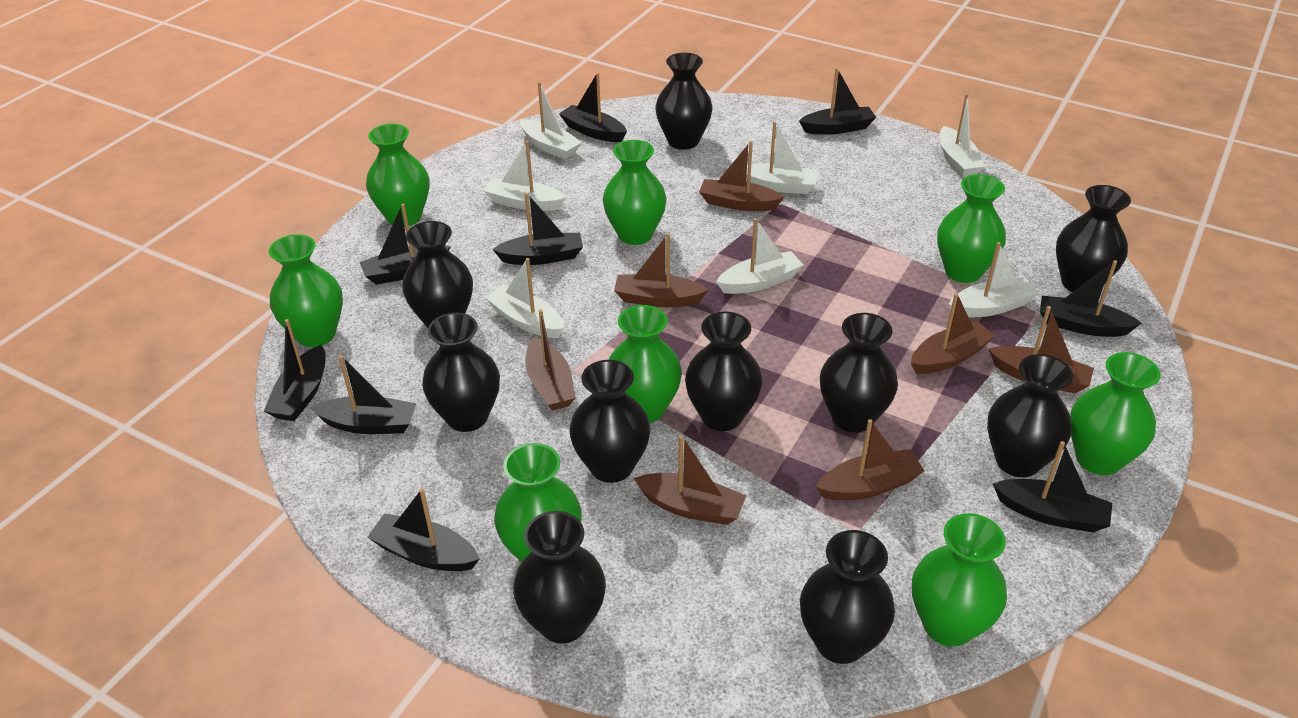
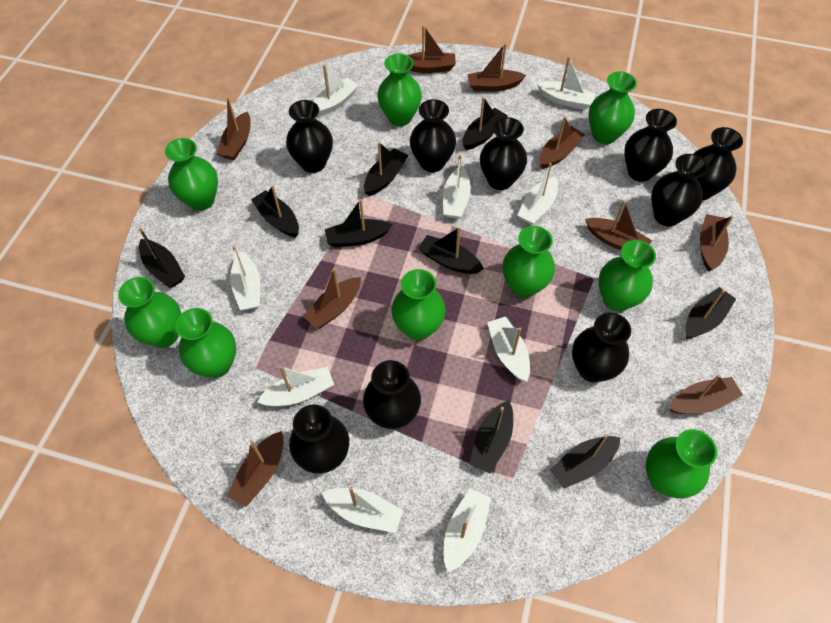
black vase: 10 -> 9
brown boat: 7 -> 9
green vase: 8 -> 9
white boat: 7 -> 9

